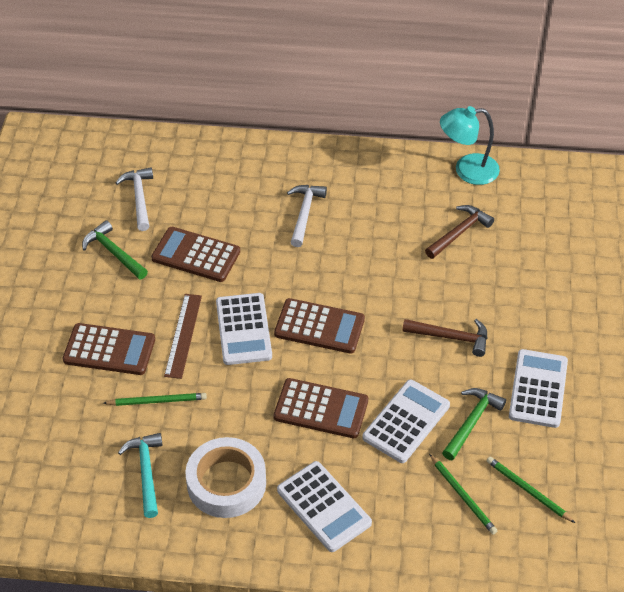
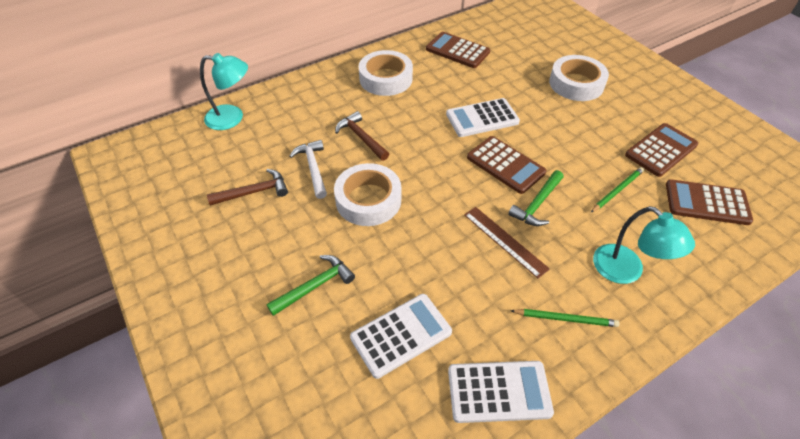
green pencil: 3 -> 2
turquoise hammer: 1 -> 0
turquoise lamp: 1 -> 2
white calculator: 4 -> 3
white hammer: 2 -> 1
white tape: 1 -> 3

